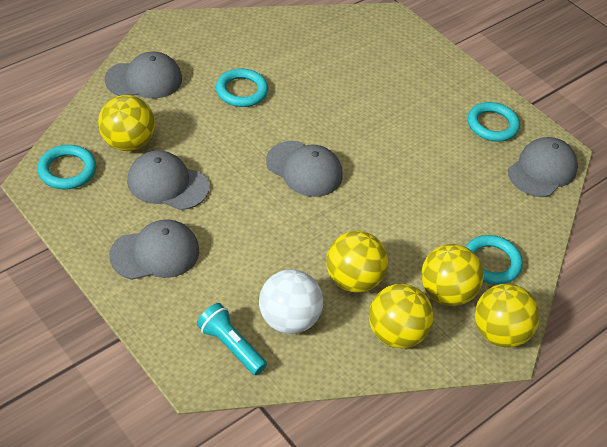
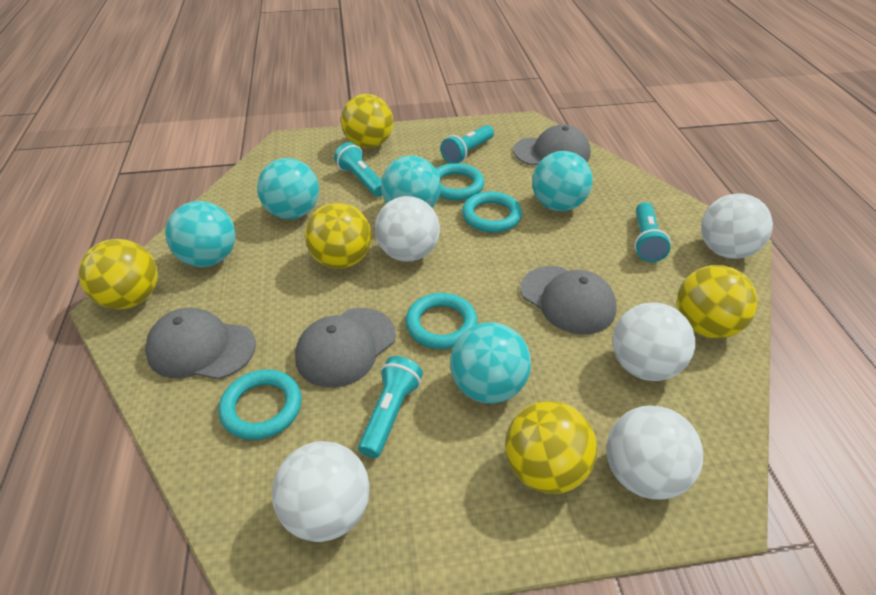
grey cap: 5 -> 4
turquoise ball: 0 -> 5
turquoise flashlight: 1 -> 4
white ball: 1 -> 5

